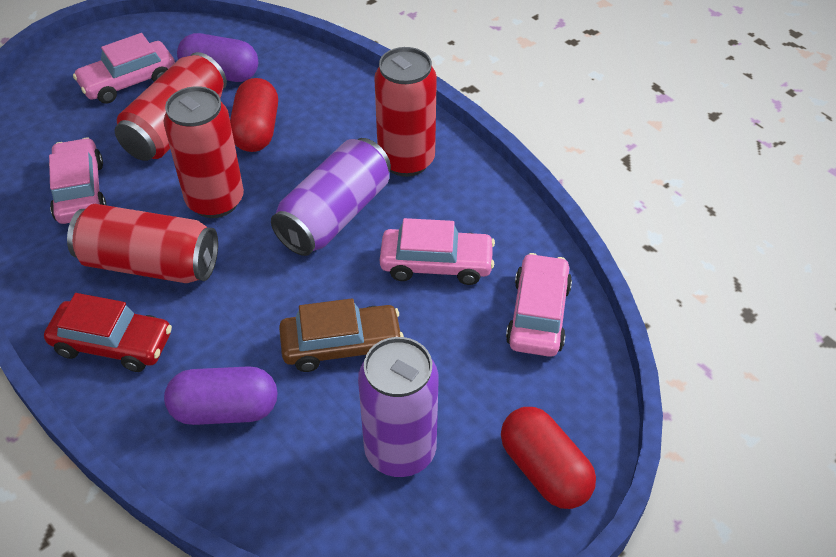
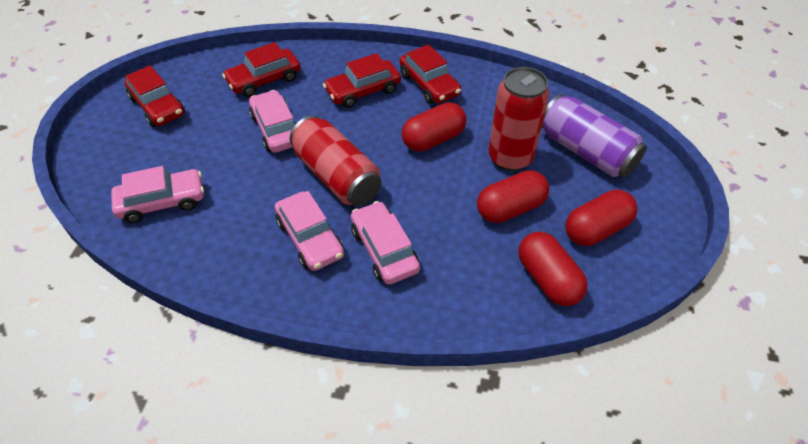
brown car: 1 -> 0
purple can: 2 -> 1
purple capsule: 2 -> 0
red can: 4 -> 2
red capsule: 2 -> 4
red car: 1 -> 4

